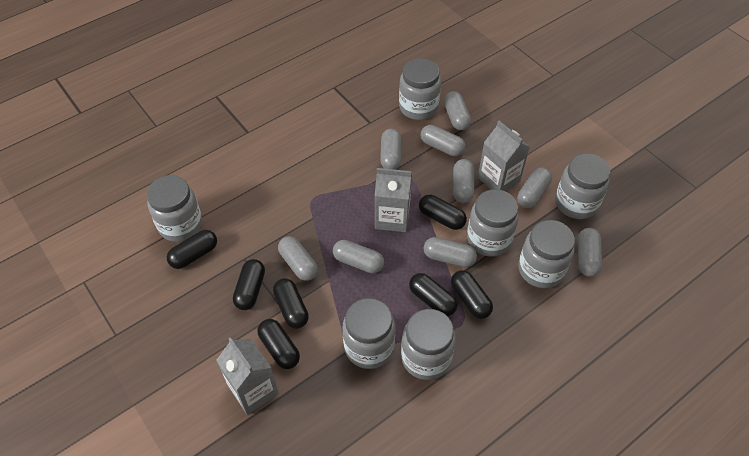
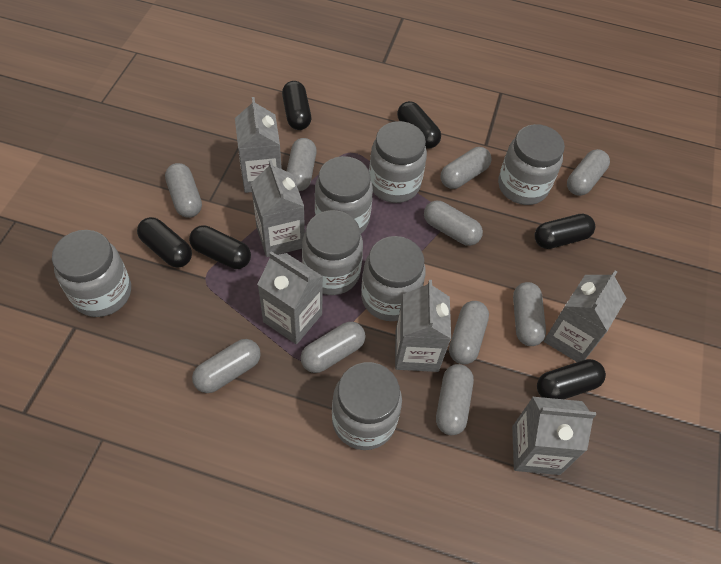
black capsule: 7 -> 6
grey capsule: 9 -> 10
grey carton: 3 -> 6

